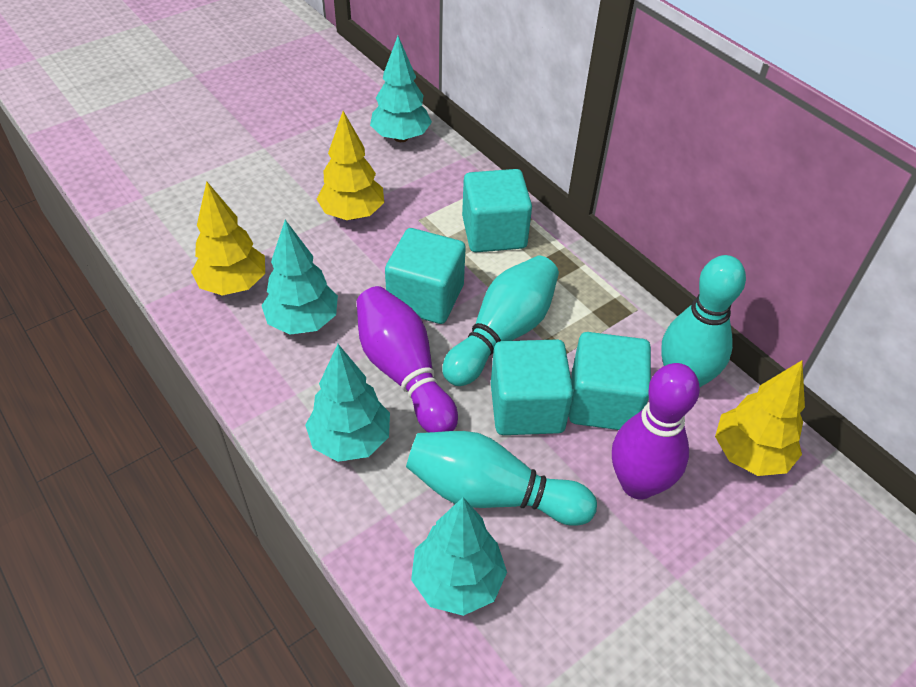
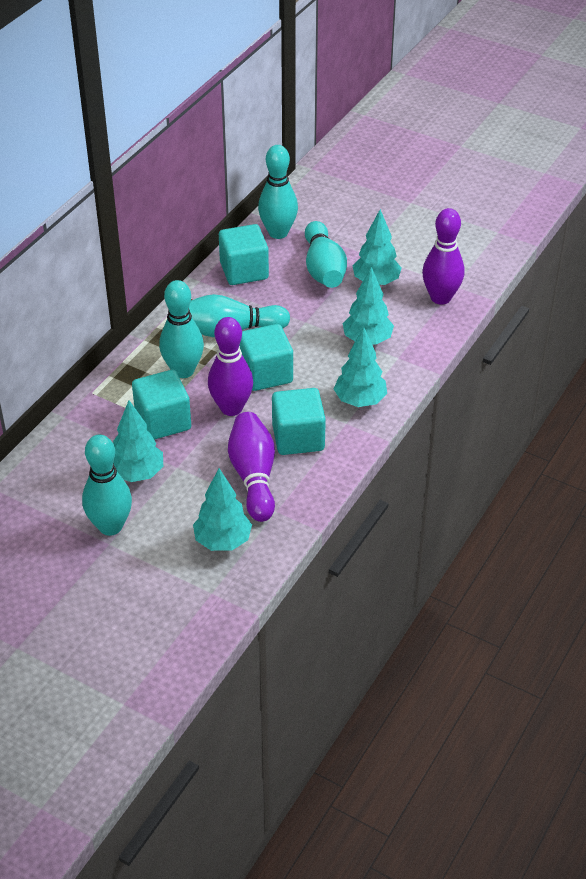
purple bowling pin: 2 -> 3
turquoise bowling pin: 3 -> 5
turquoise tree: 4 -> 5
yellow tree: 3 -> 0

